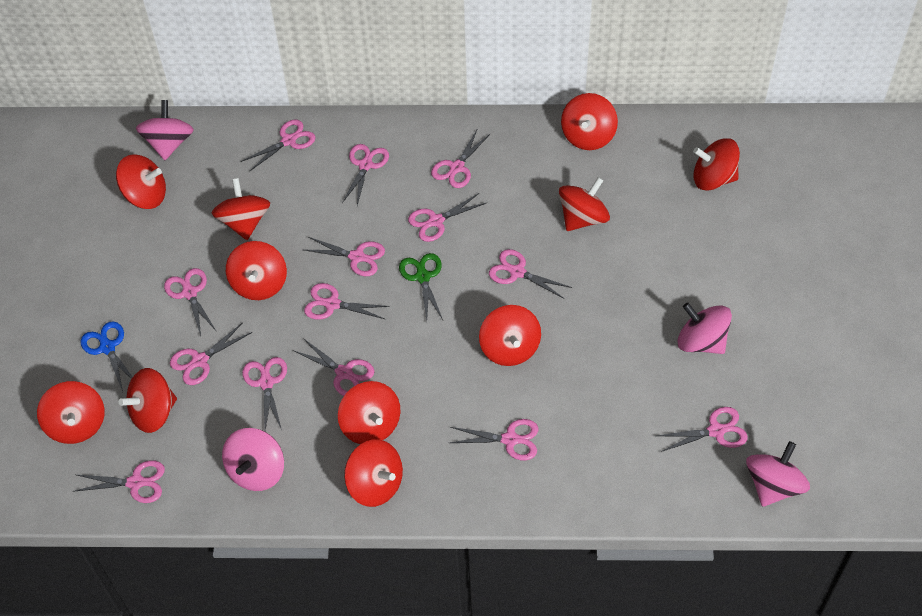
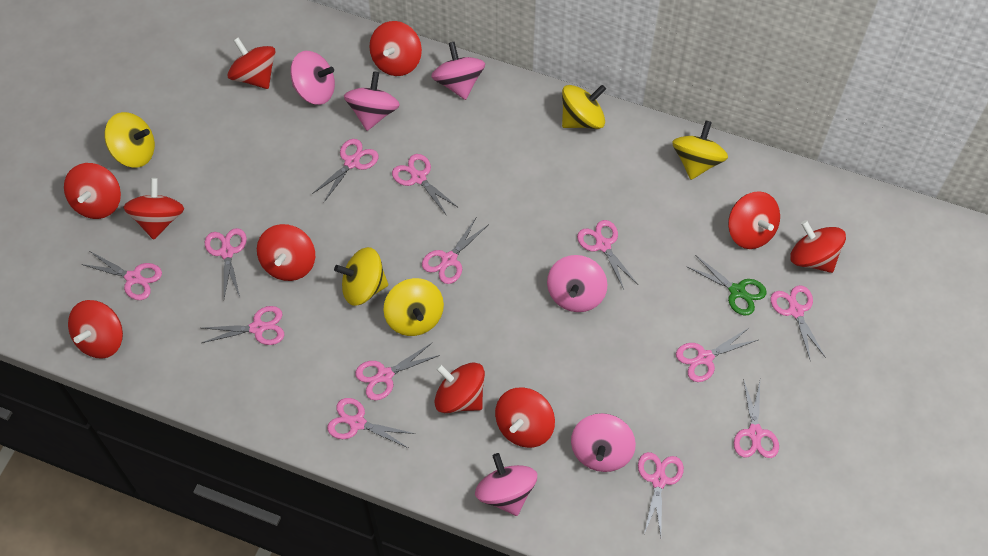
blue scissors: 1 -> 0
pink scissors: 14 -> 13
pink spinning top: 4 -> 6
red spinning top: 11 -> 10
yellow spinning top: 0 -> 5

